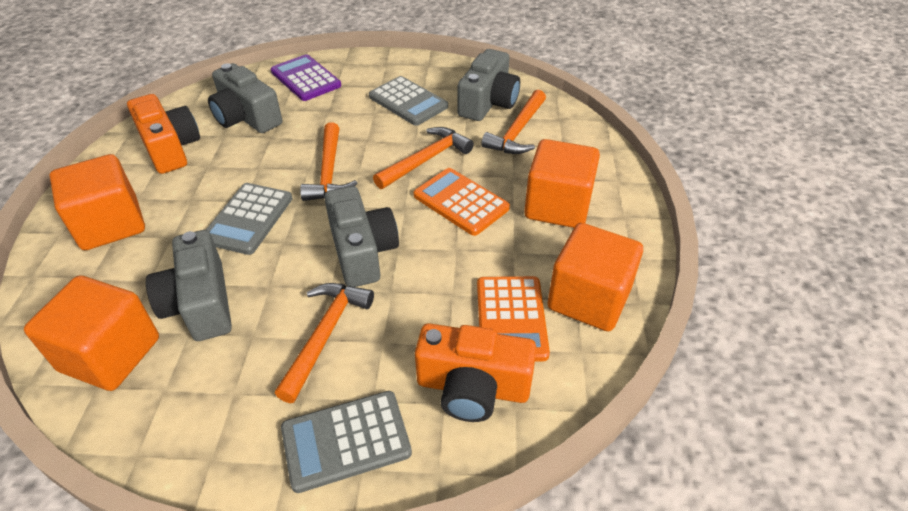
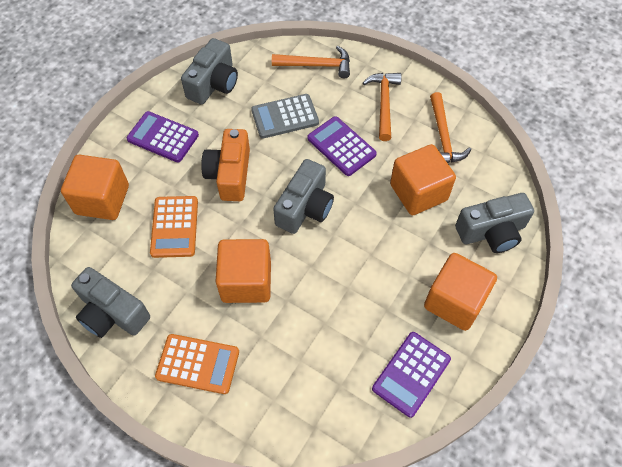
grey calculator: 3 -> 1
orange camera: 2 -> 1
orange hammer: 4 -> 3
purple calculator: 1 -> 3

